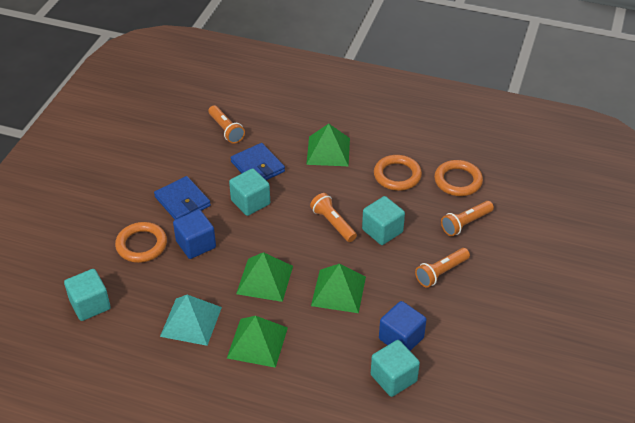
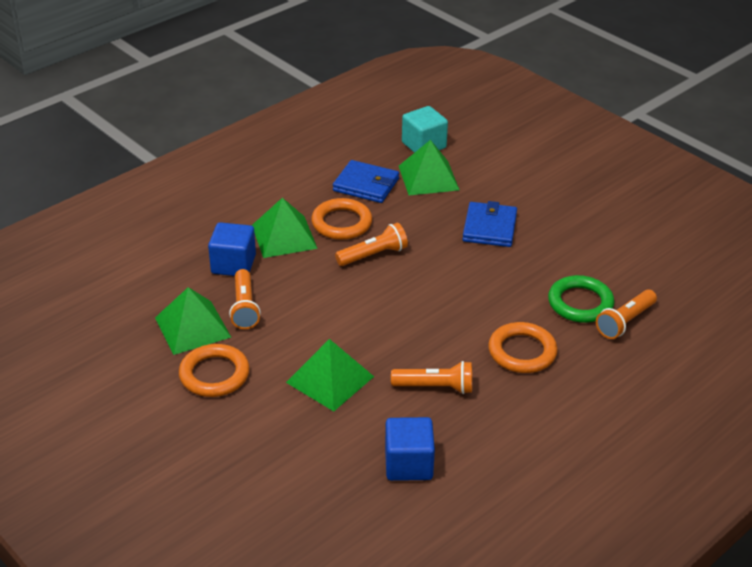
green ring: 0 -> 1
turquoise cube: 4 -> 1
turquoise pyramid: 1 -> 0

